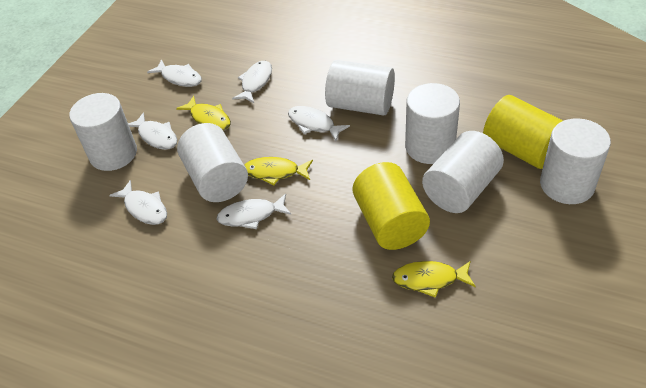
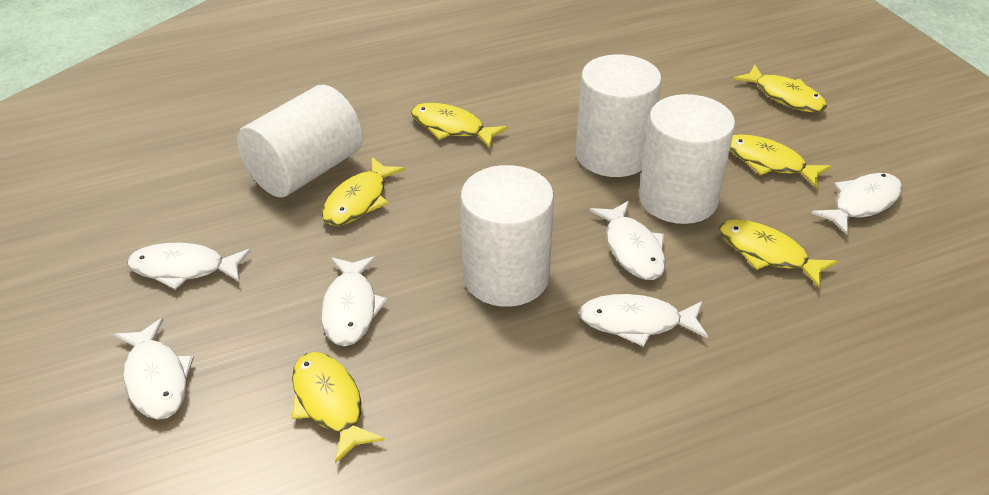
white cylinder: 6 -> 4
yellow cylinder: 2 -> 0
yellow fish: 3 -> 6

